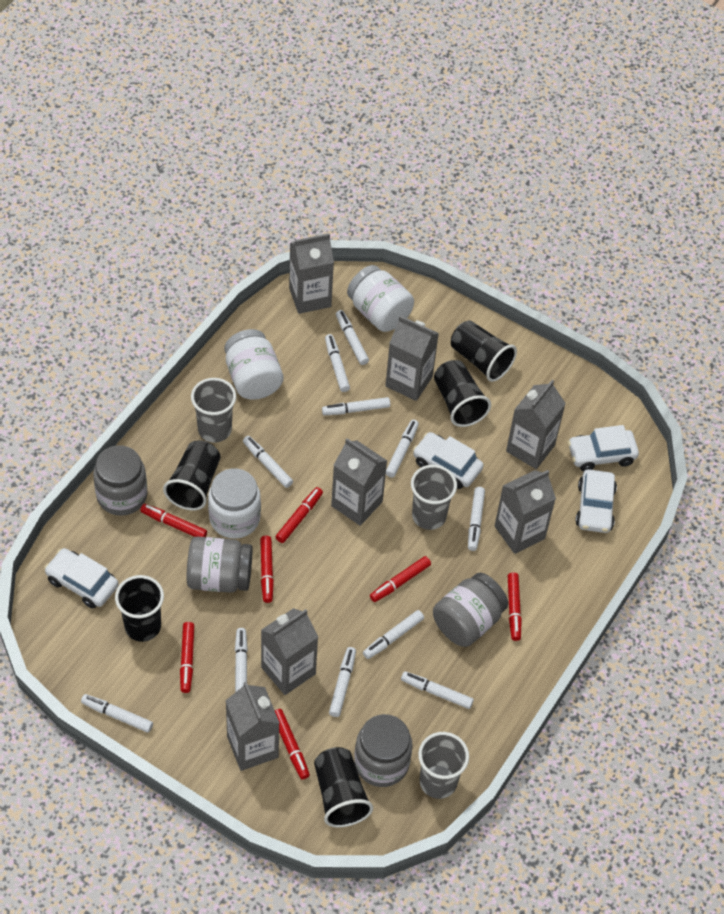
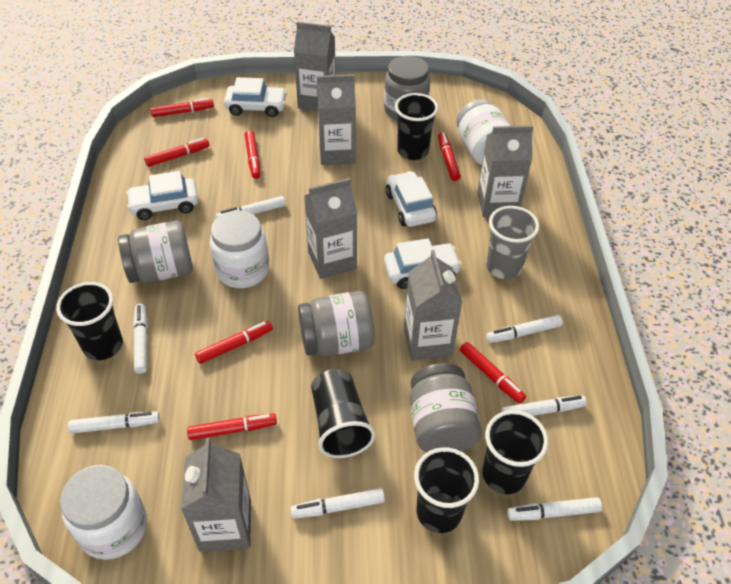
grey carton: 7 -> 6
grey cup: 3 -> 1
white marker: 11 -> 7

